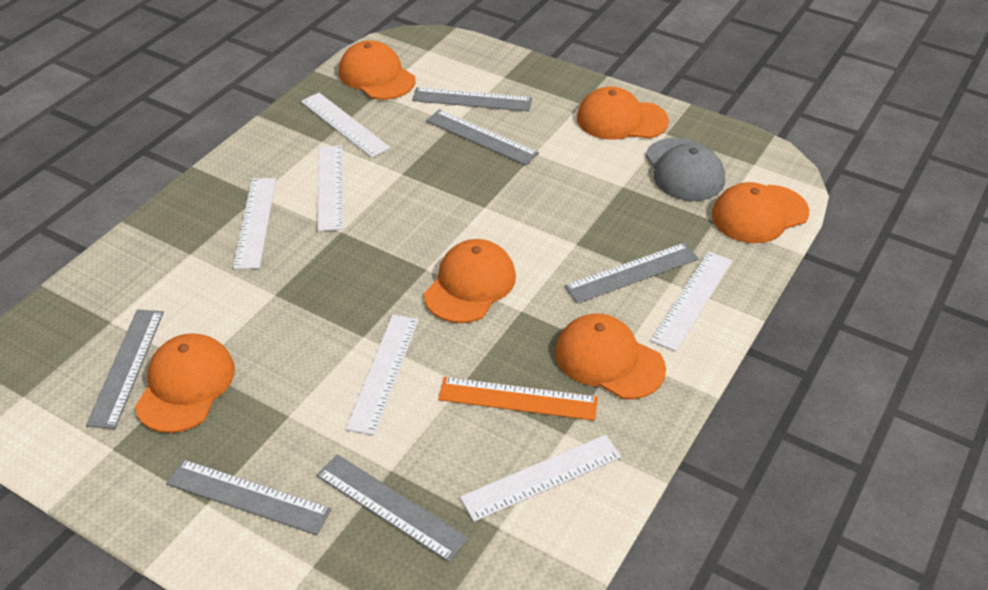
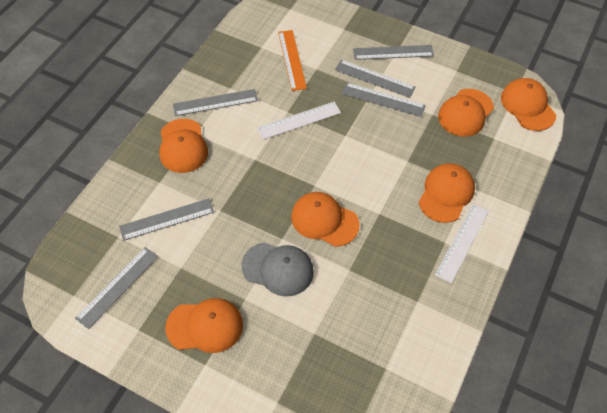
white ruler: 6 -> 2

